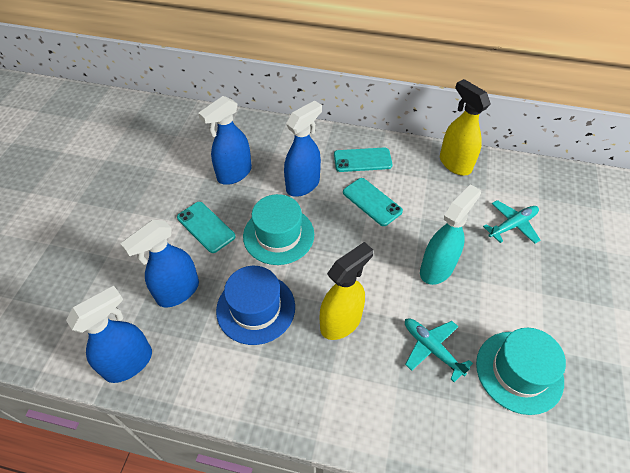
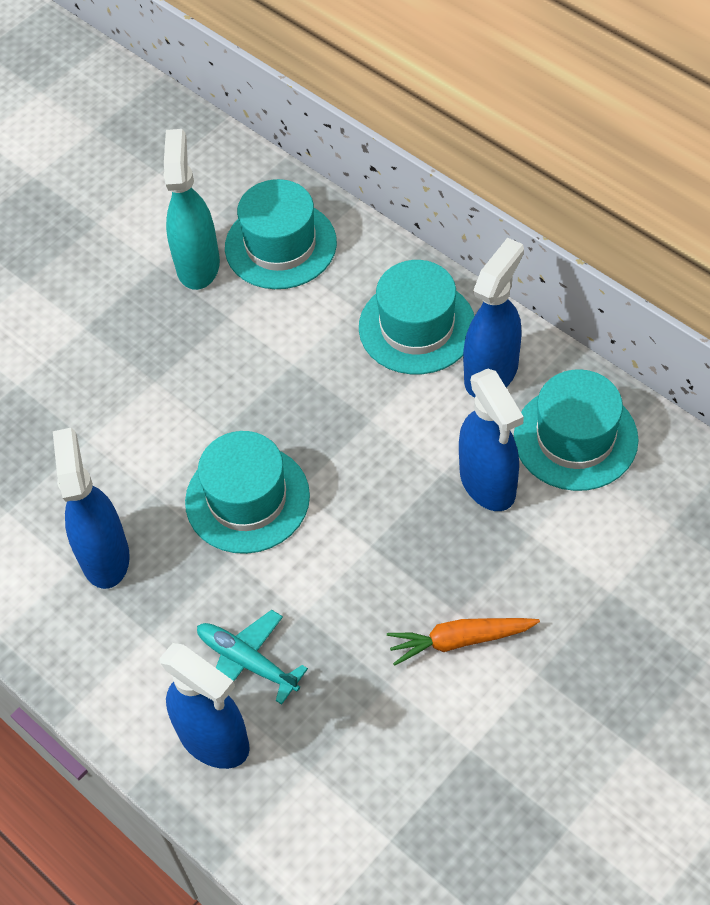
blue hat: 1 -> 0
orange carrot: 0 -> 1
turquoise hat: 2 -> 4
turquoise phone: 3 -> 0
turquoise plane: 2 -> 1
yellow spray bottle: 2 -> 0

